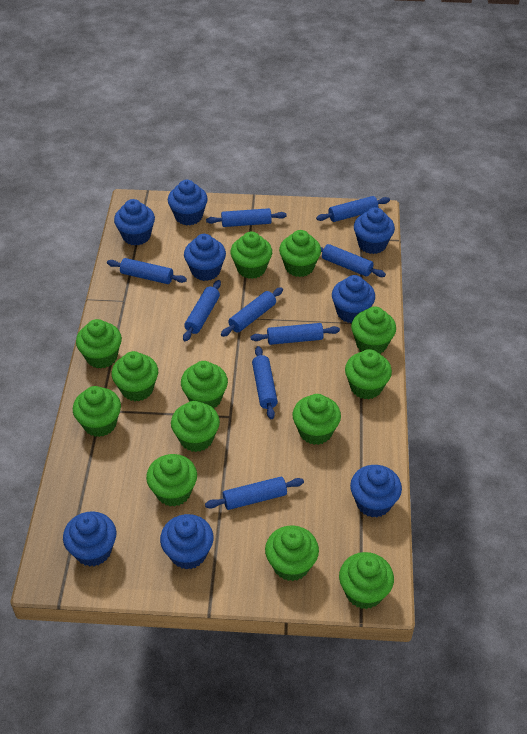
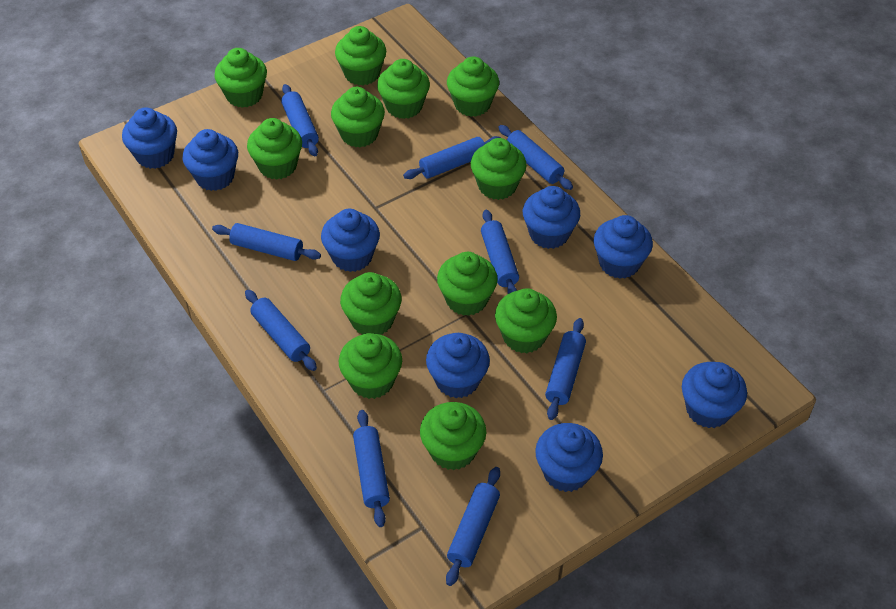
green cupcake: 13 -> 12

